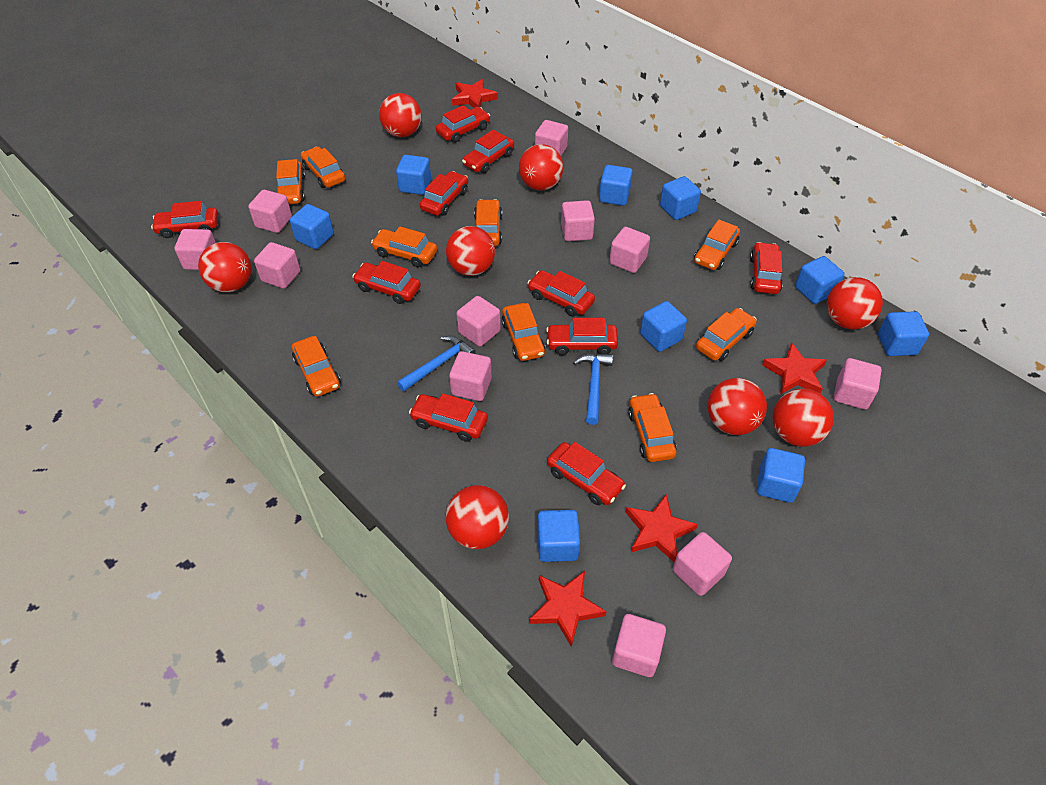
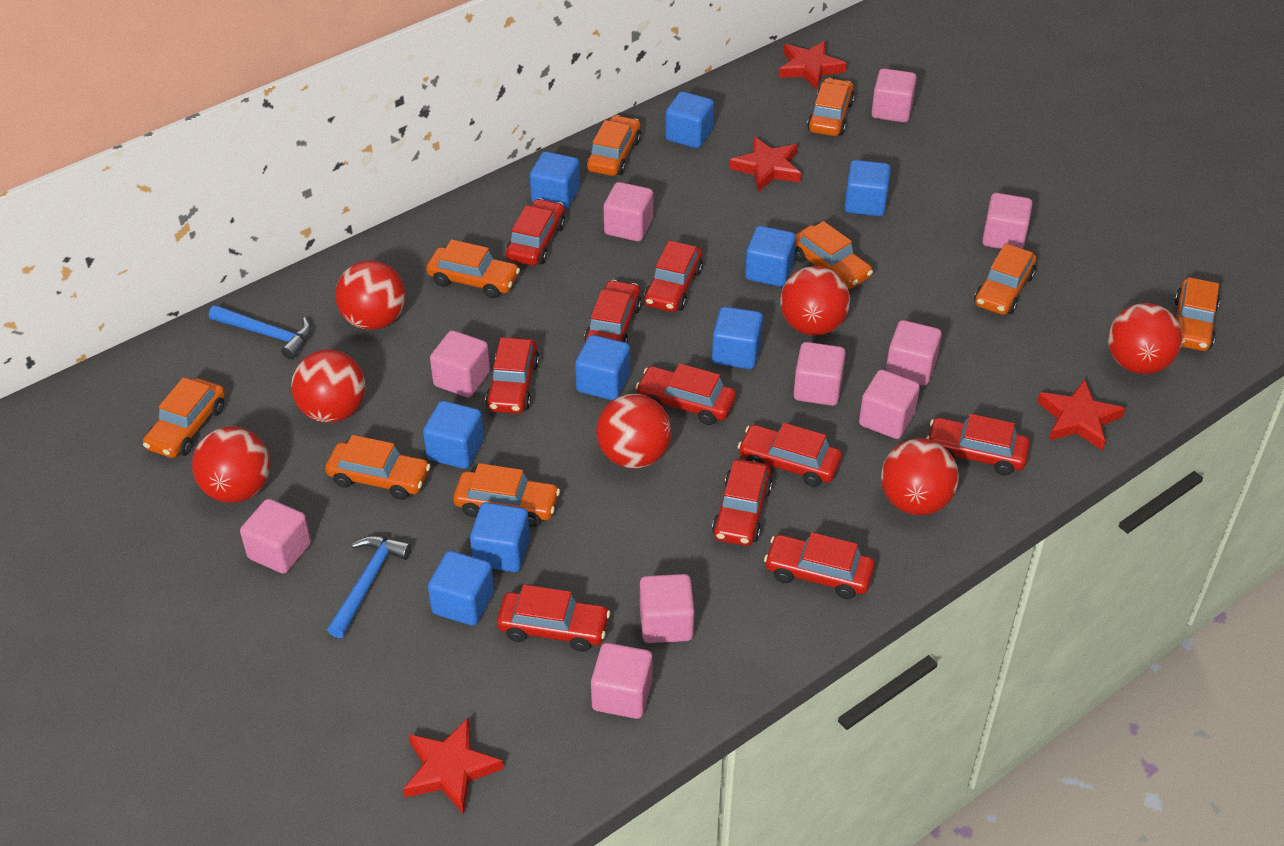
pink cube: 11 -> 10
red ball: 8 -> 7

